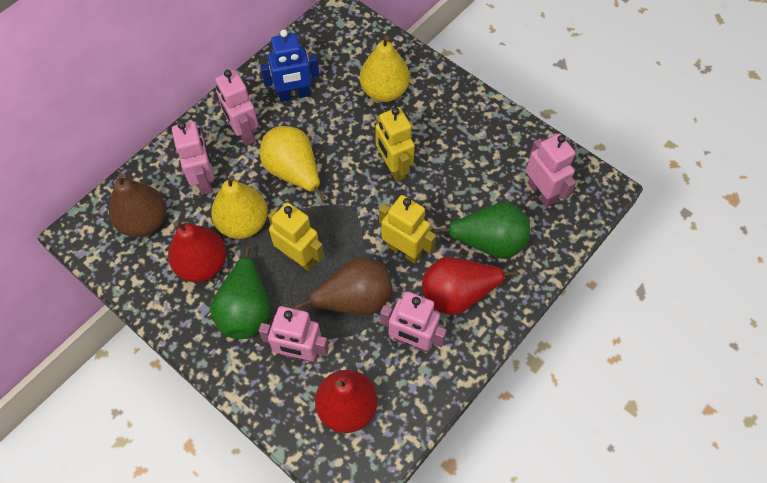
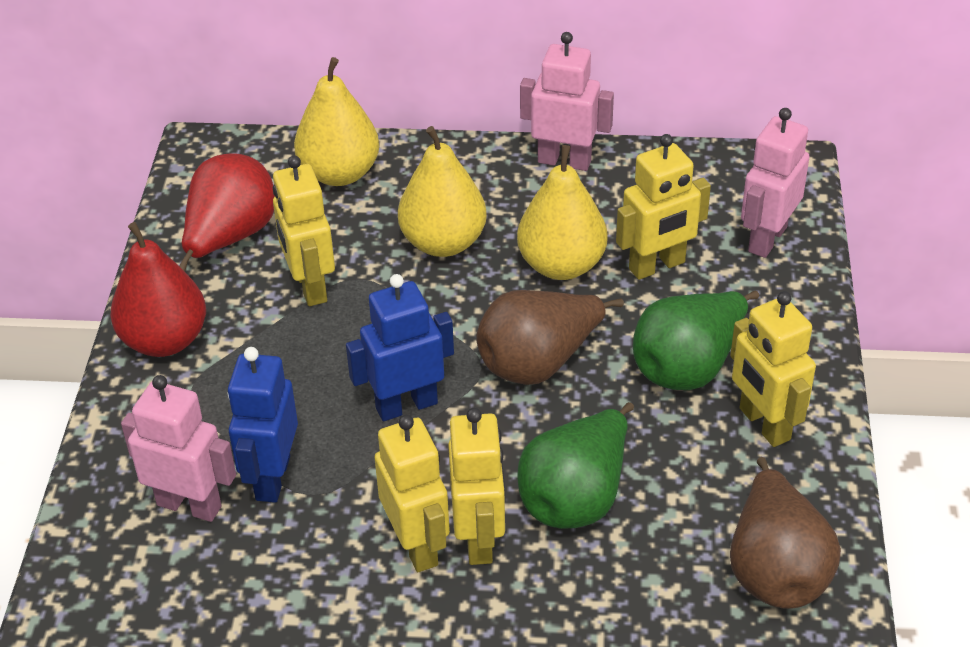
blue robot: 1 -> 2
pink robot: 5 -> 3
red pear: 3 -> 2
yellow robot: 3 -> 5

